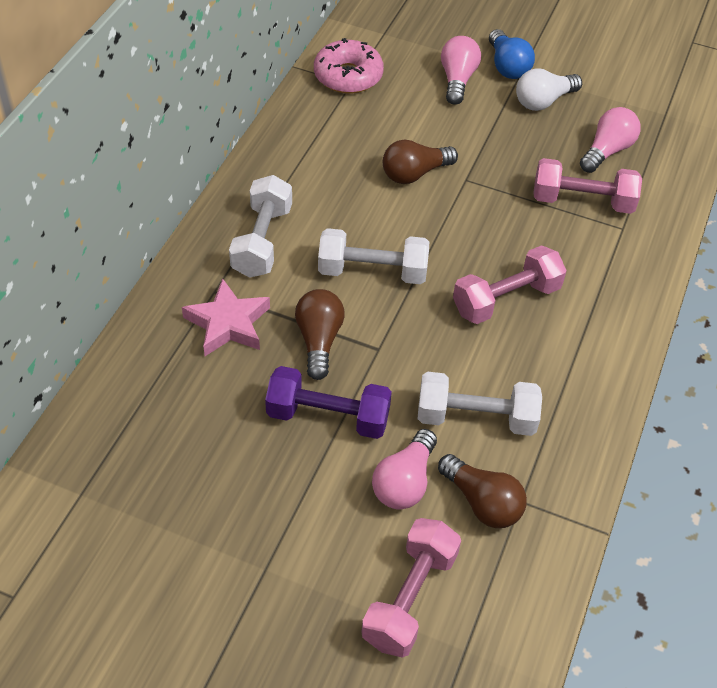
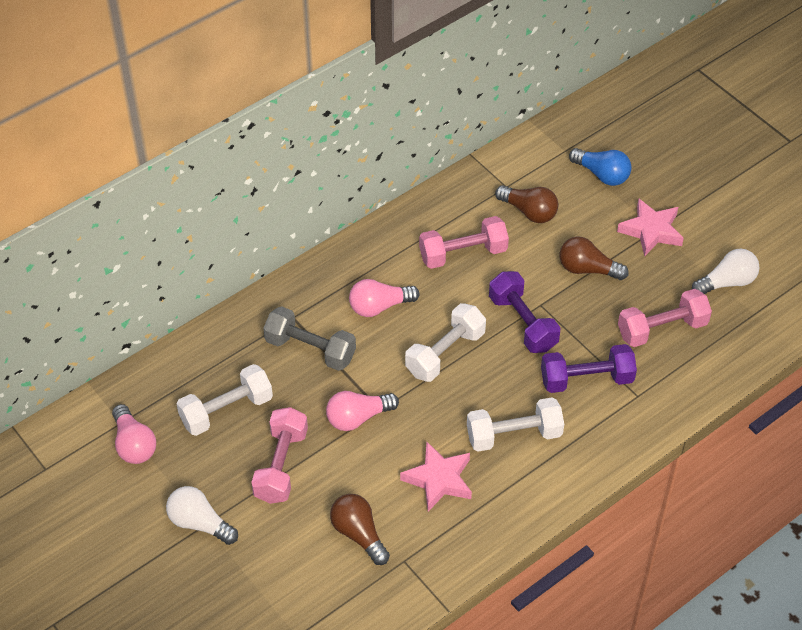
grey dumbbell: 0 -> 1
pink donut: 1 -> 0
pink star: 1 -> 2
purple dumbbell: 1 -> 2
white light bulb: 1 -> 2

